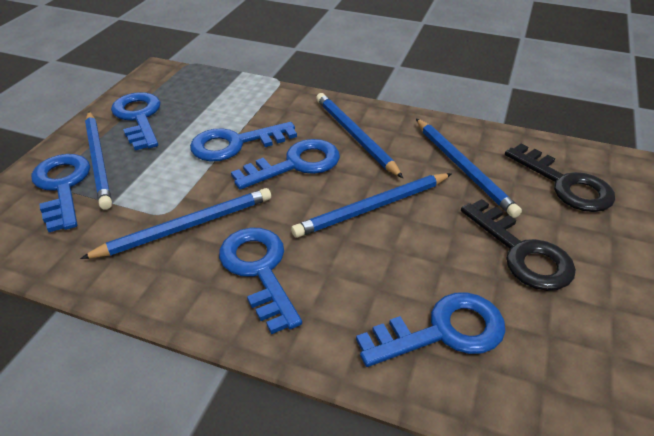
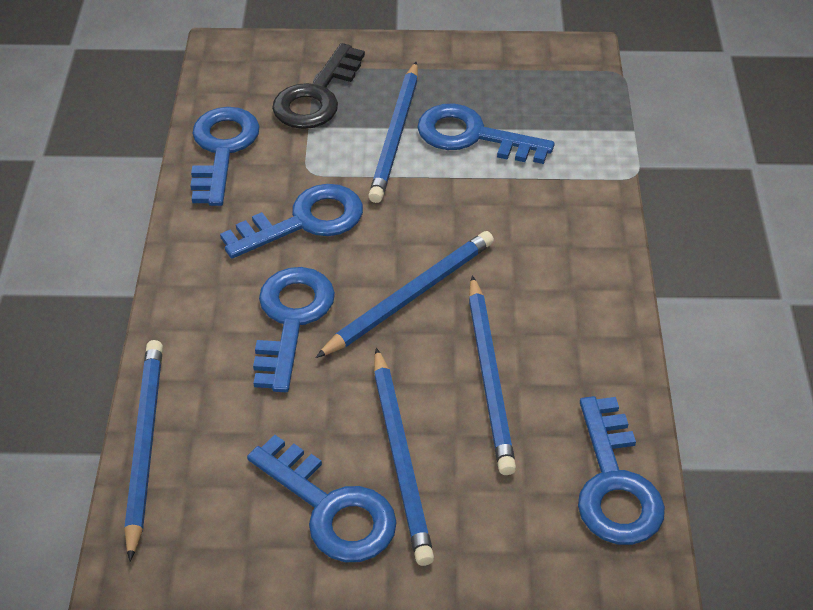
black key: 2 -> 1

